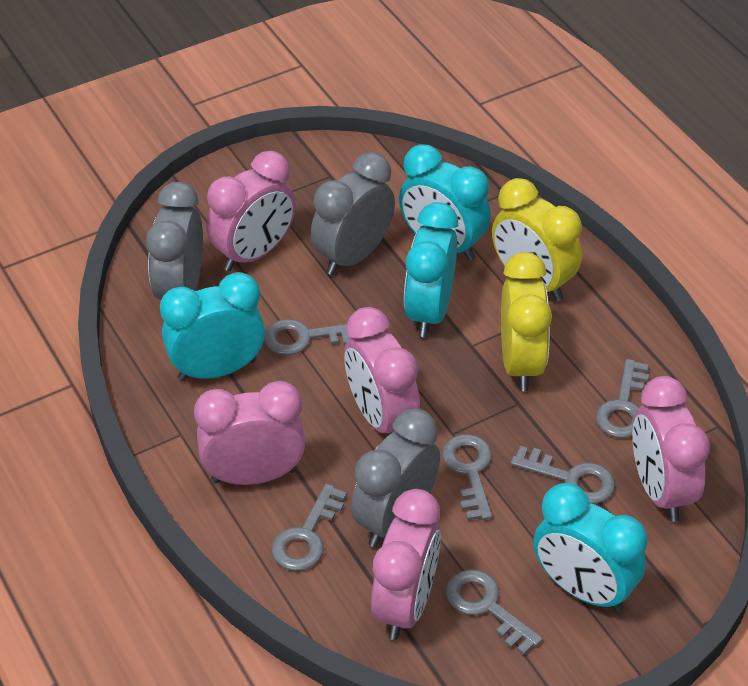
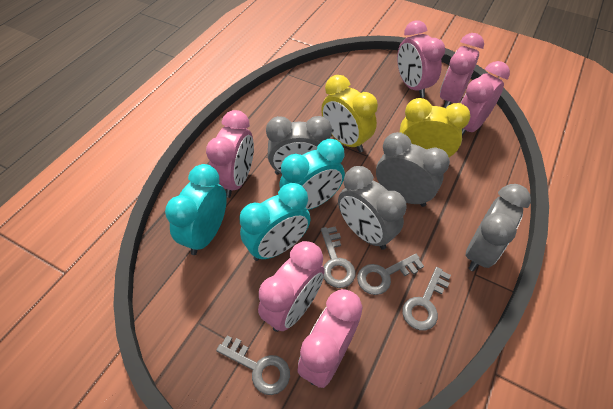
grey clock: 3 -> 4
grey key: 6 -> 4
pink clock: 5 -> 6
turquoise clock: 4 -> 3

